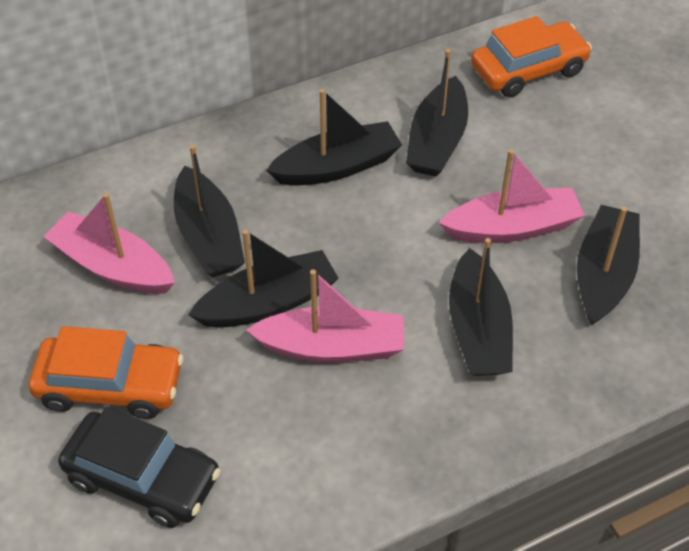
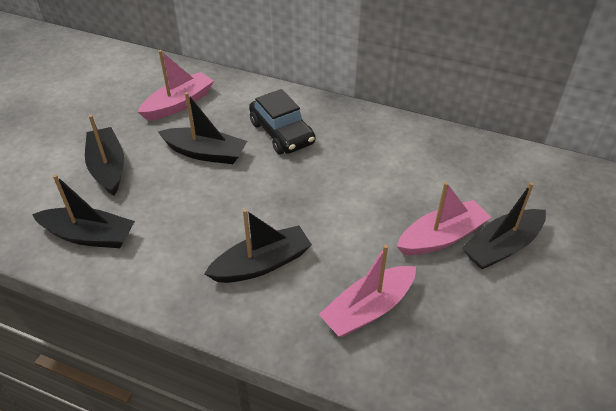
black boat: 6 -> 5
orange car: 2 -> 0

